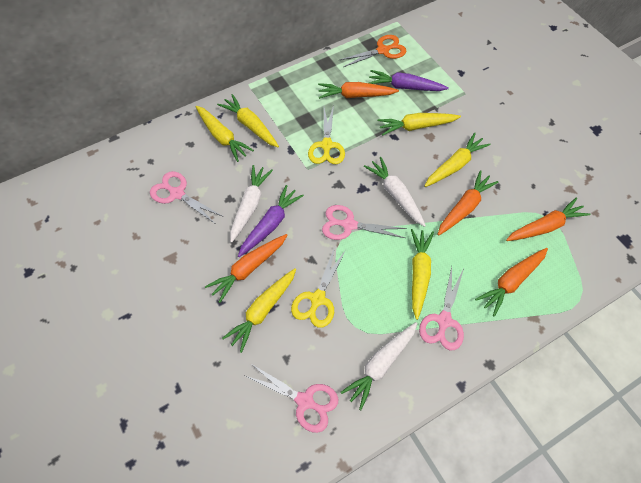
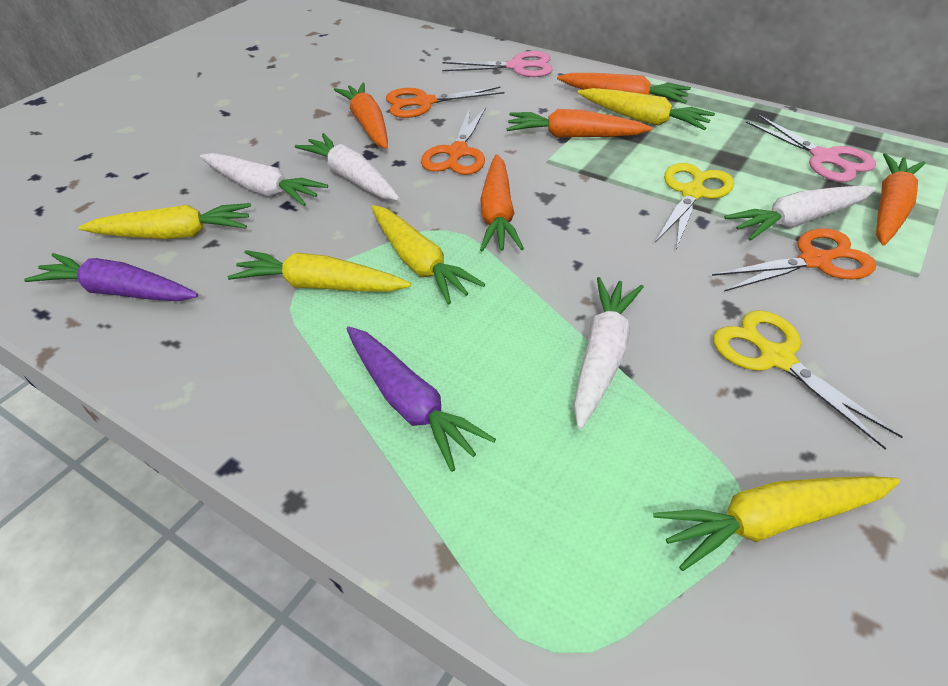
orange scissors: 1 -> 3
pink scissors: 4 -> 2
white carrot: 3 -> 4
yellow carrot: 6 -> 5

